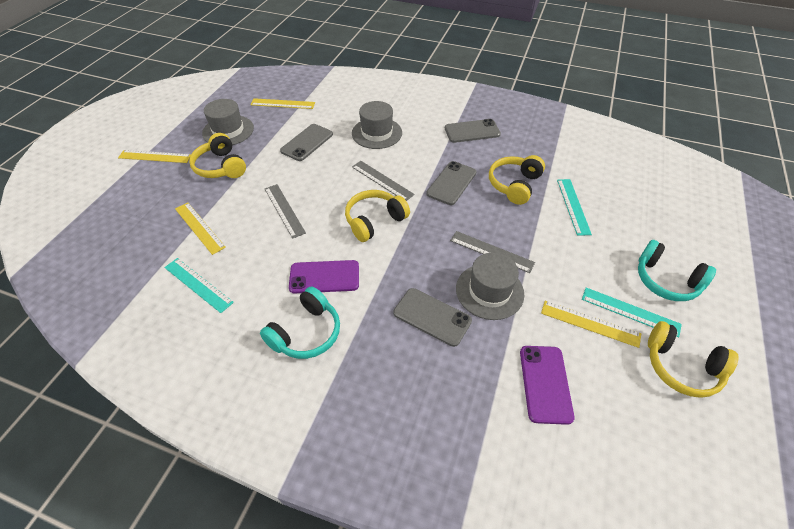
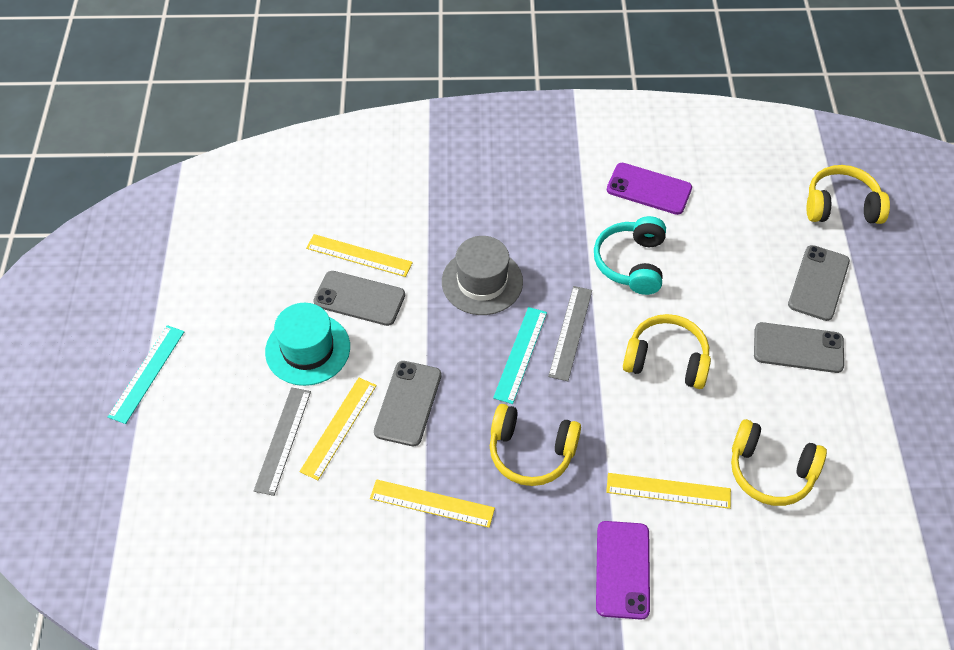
grey hat: 3 -> 1
grey ruler: 3 -> 2
turquoise hat: 0 -> 1
turquoise headphones: 2 -> 1
turquoise ruler: 3 -> 2

